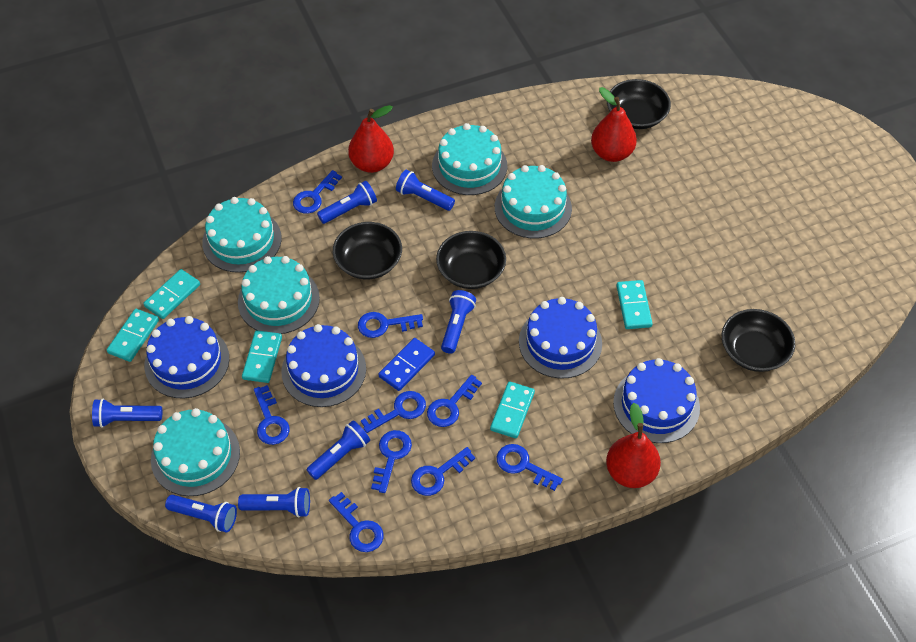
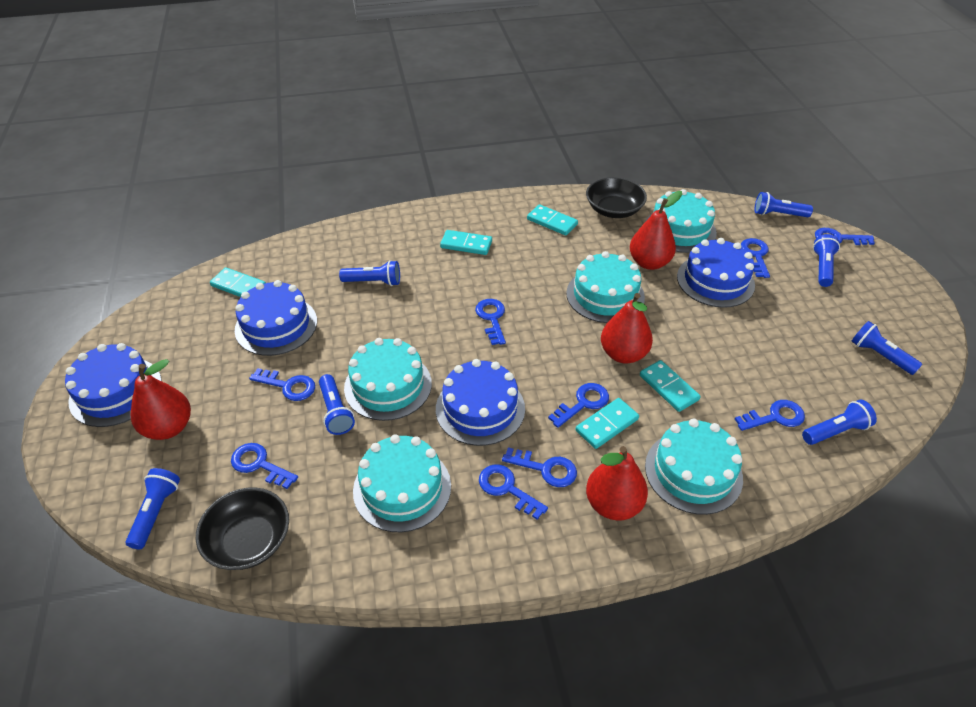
black bowl: 4 -> 2
blue domino: 1 -> 0
red pear: 3 -> 4

